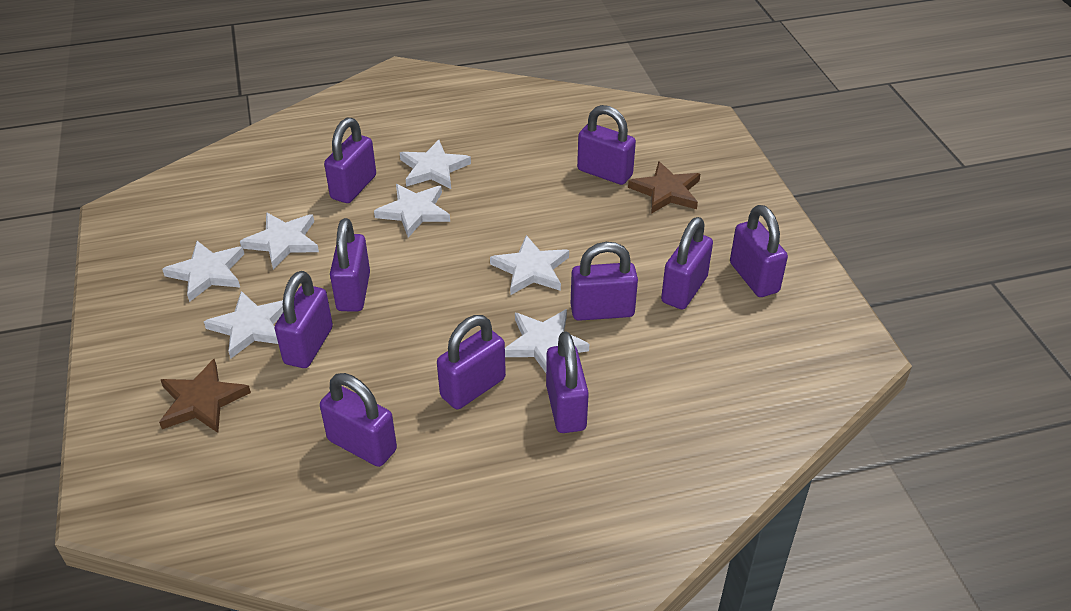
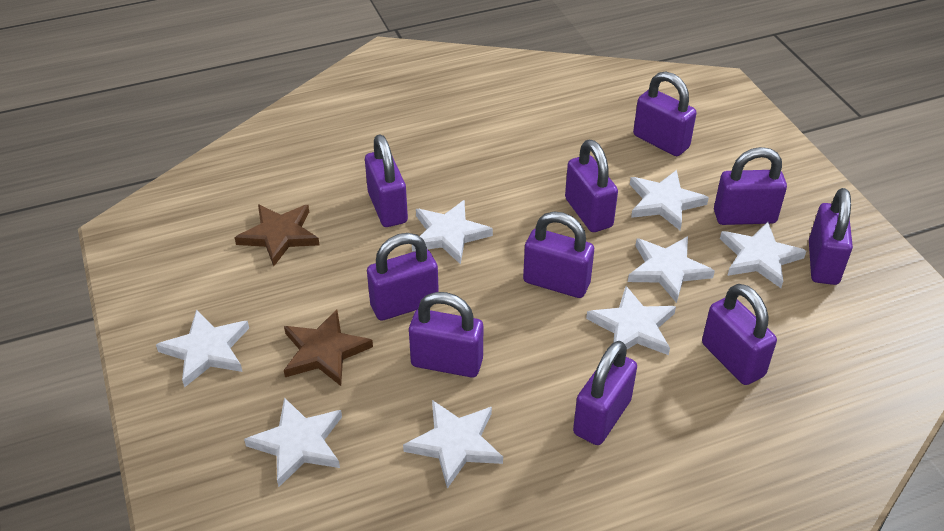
white star: 7 -> 8

